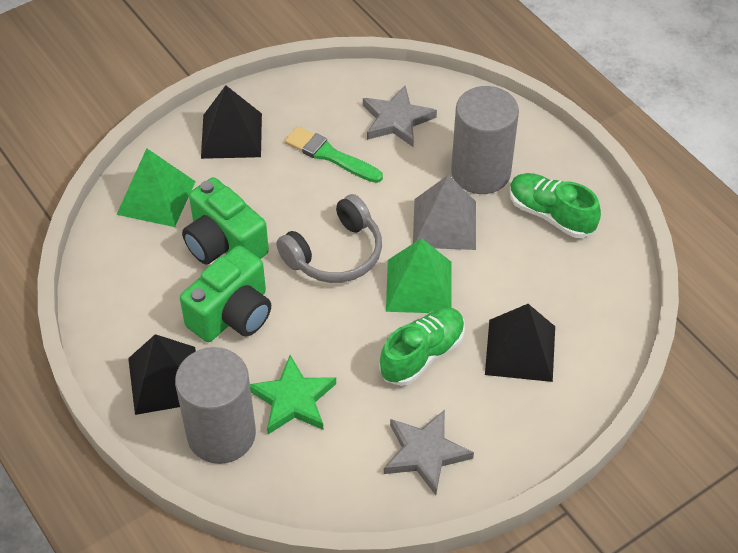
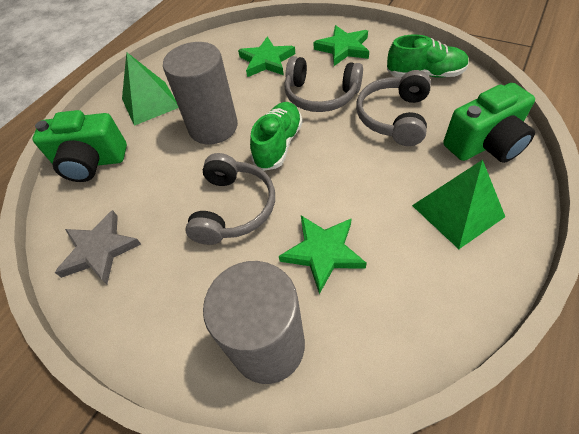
black pyramid: 3 -> 0
green brush: 1 -> 0
green star: 1 -> 3
grey headphones: 1 -> 3
grey pyramid: 1 -> 0
grey star: 2 -> 1

